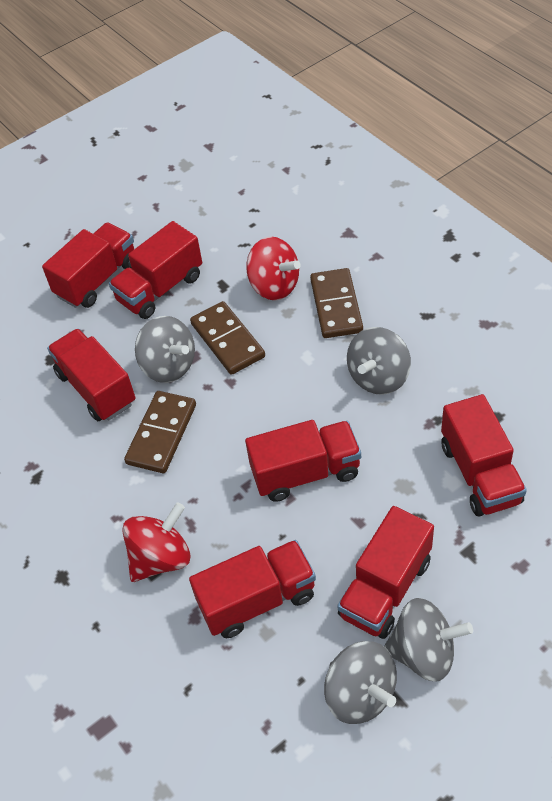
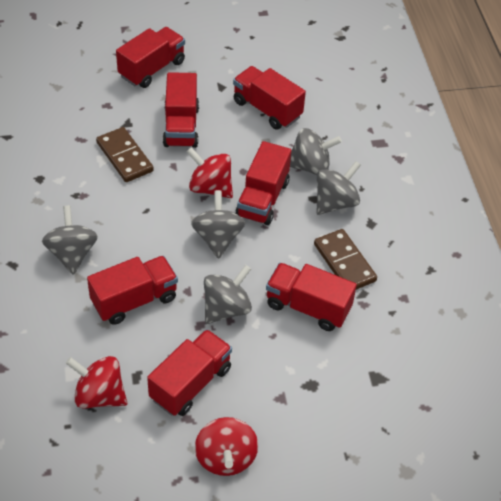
brown domino: 3 -> 2
grey spinning top: 4 -> 5
red spinning top: 2 -> 3

